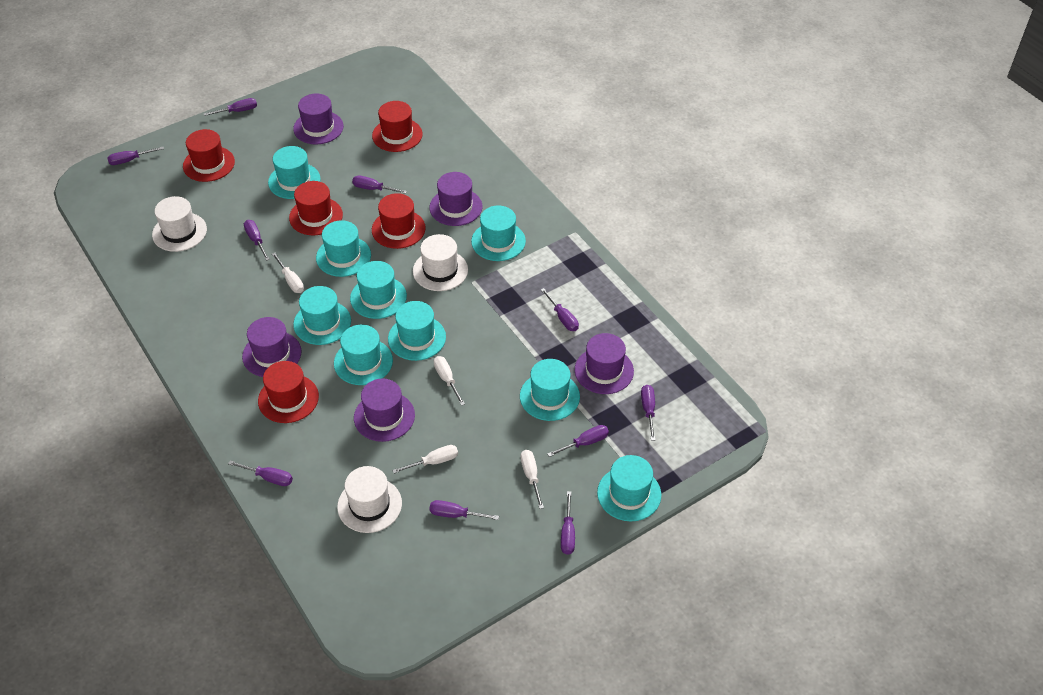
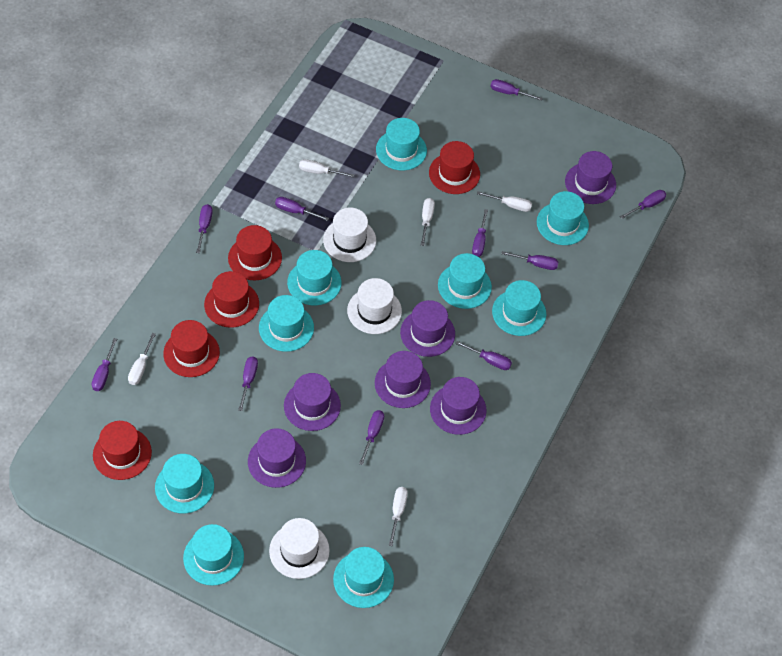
purple hat: 5 -> 6
white screwdriver: 4 -> 5

